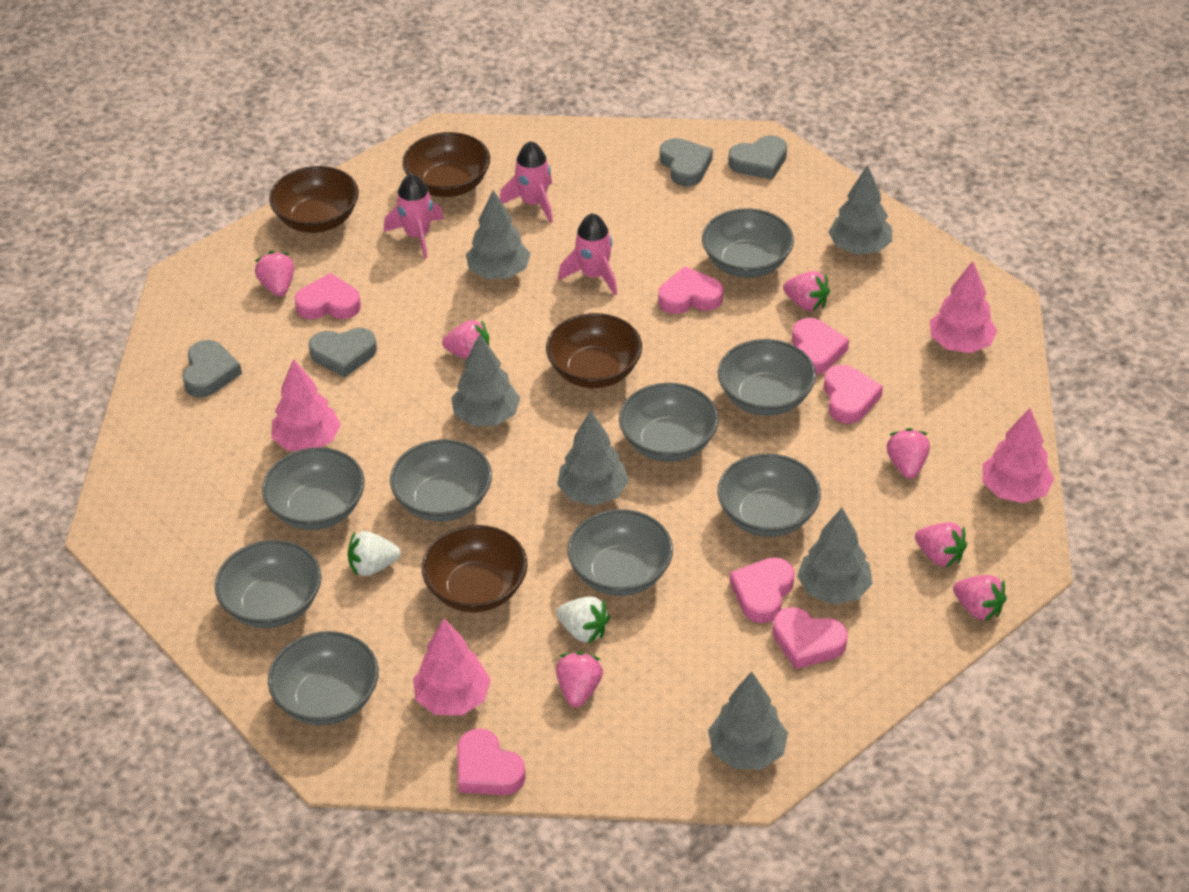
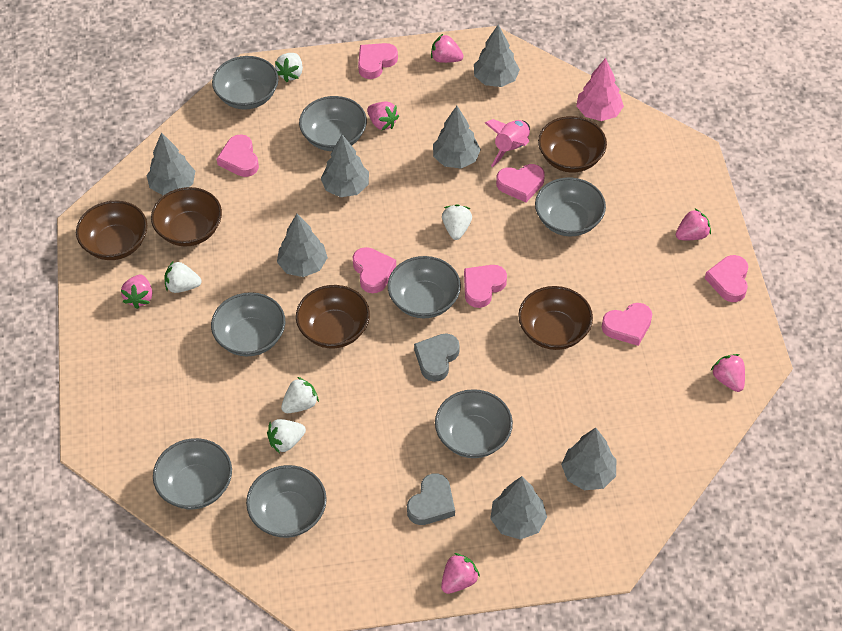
brown bowl: 4 -> 5
grey bowl: 9 -> 8
grey heart: 4 -> 2
grey tree: 6 -> 7
pink rocket: 3 -> 1
pink strawberry: 7 -> 6
pink tree: 4 -> 1
white strawberry: 2 -> 5

